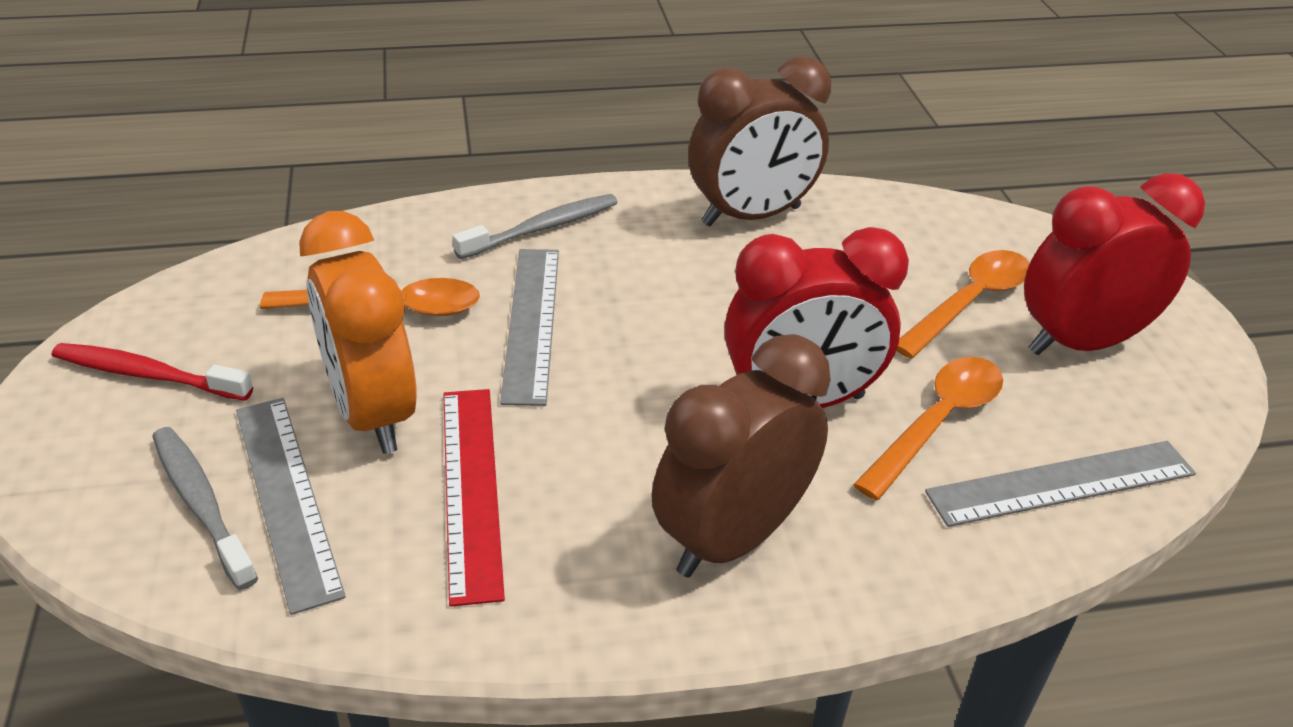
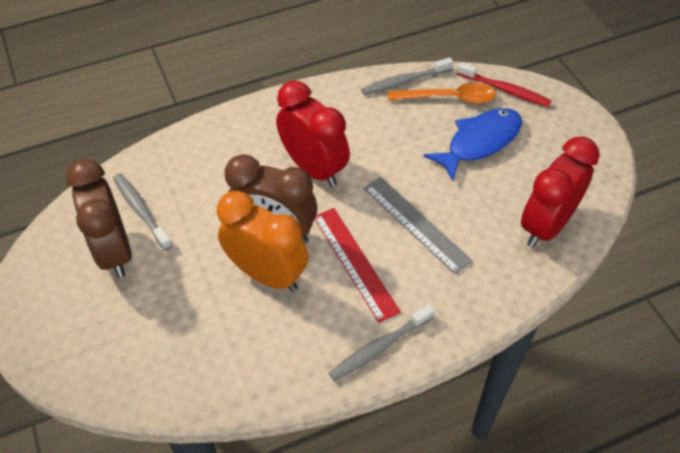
blue fish: 0 -> 1
grey ruler: 3 -> 1
grey toothbrush: 2 -> 3
orange spoon: 3 -> 1

